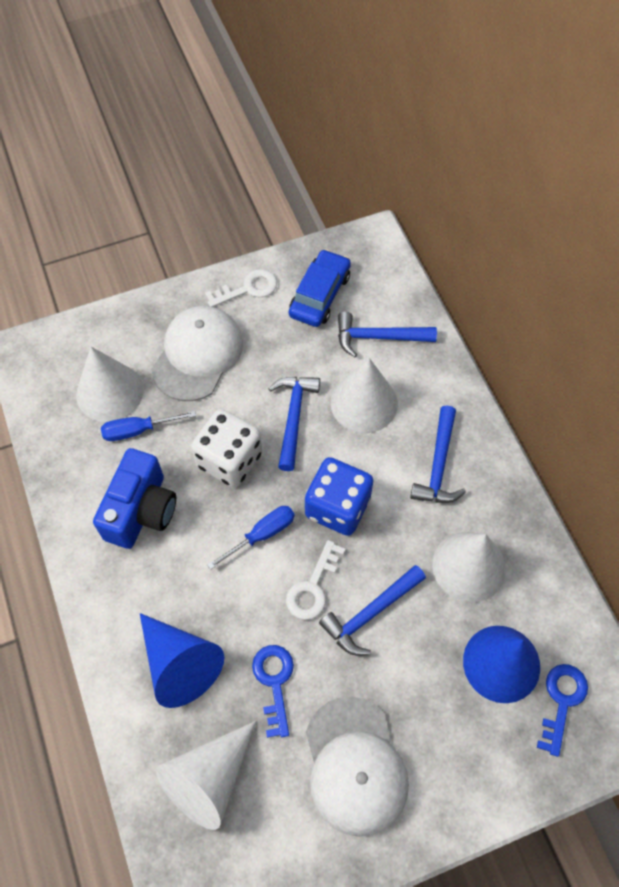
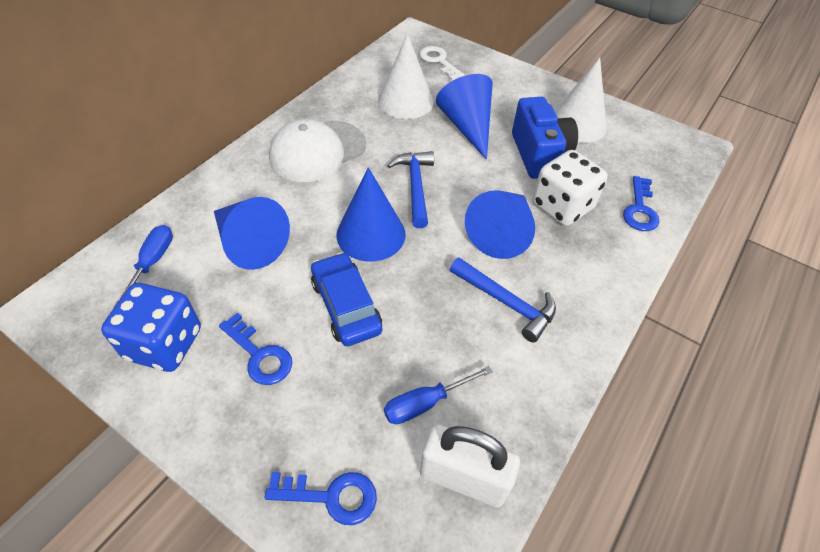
blue cone: 2 -> 4
blue hammer: 4 -> 2
blue key: 2 -> 3
white cap: 2 -> 1
white cone: 4 -> 2
white key: 2 -> 1
white padlock: 0 -> 1

